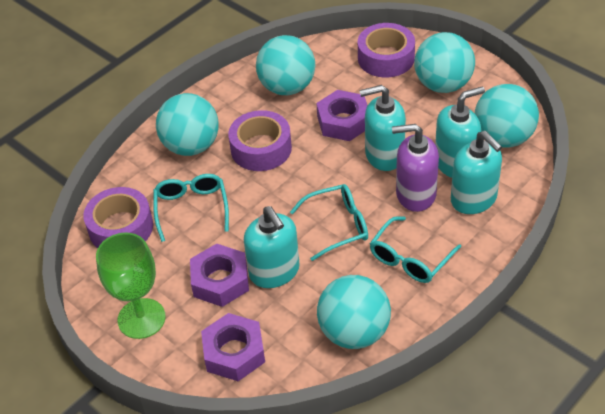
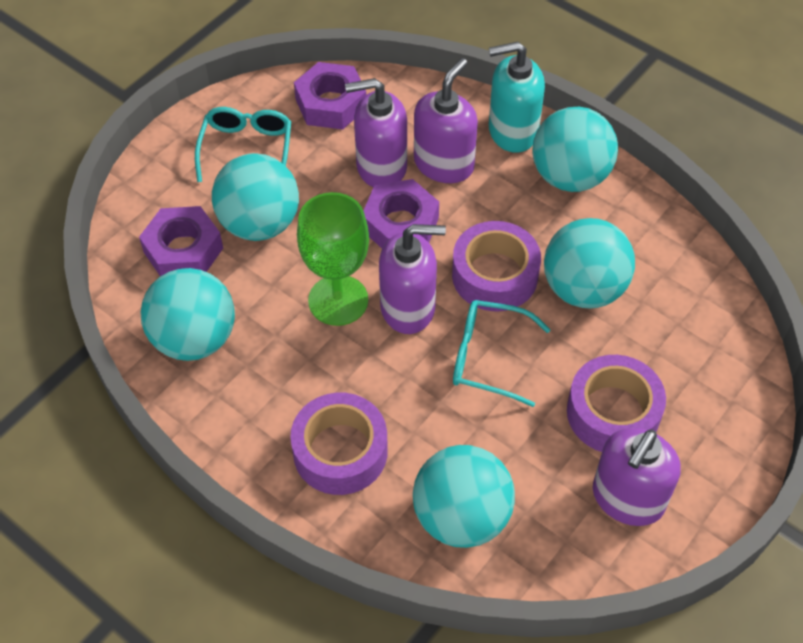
purple soap dispenser: 1 -> 4
turquoise glasses: 3 -> 2
turquoise soap dispenser: 4 -> 1

